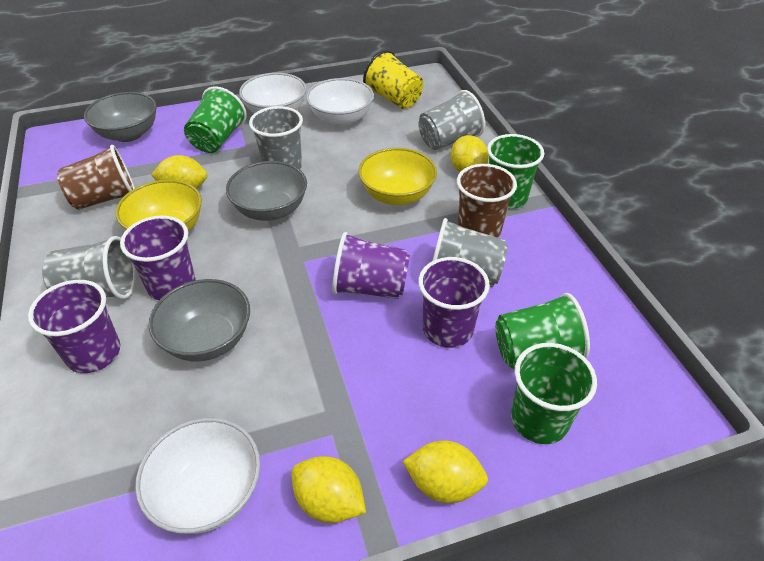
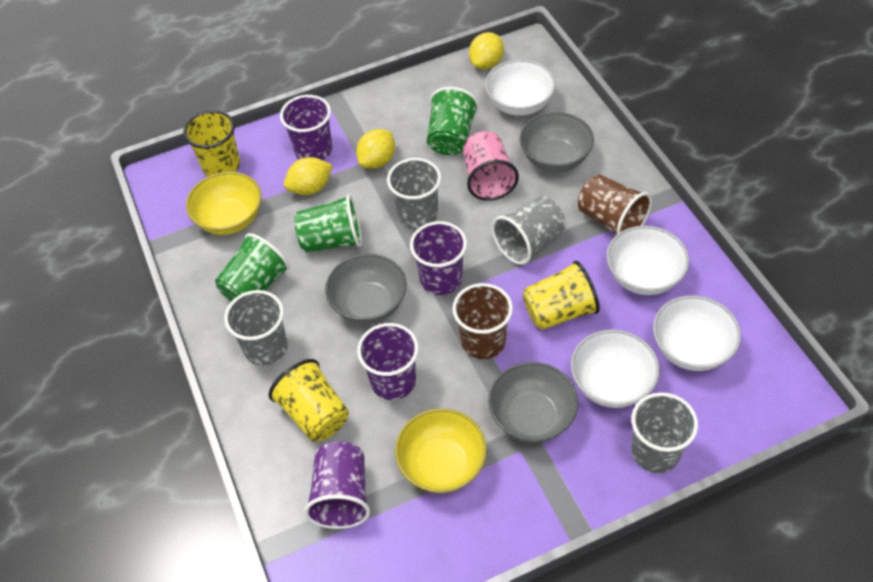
green cup: 4 -> 3
pink cup: 0 -> 1
white bowl: 3 -> 4
yellow cup: 1 -> 3
yellow lemon: 4 -> 3

